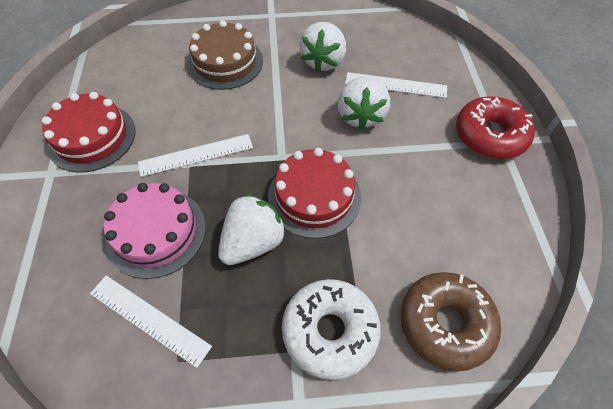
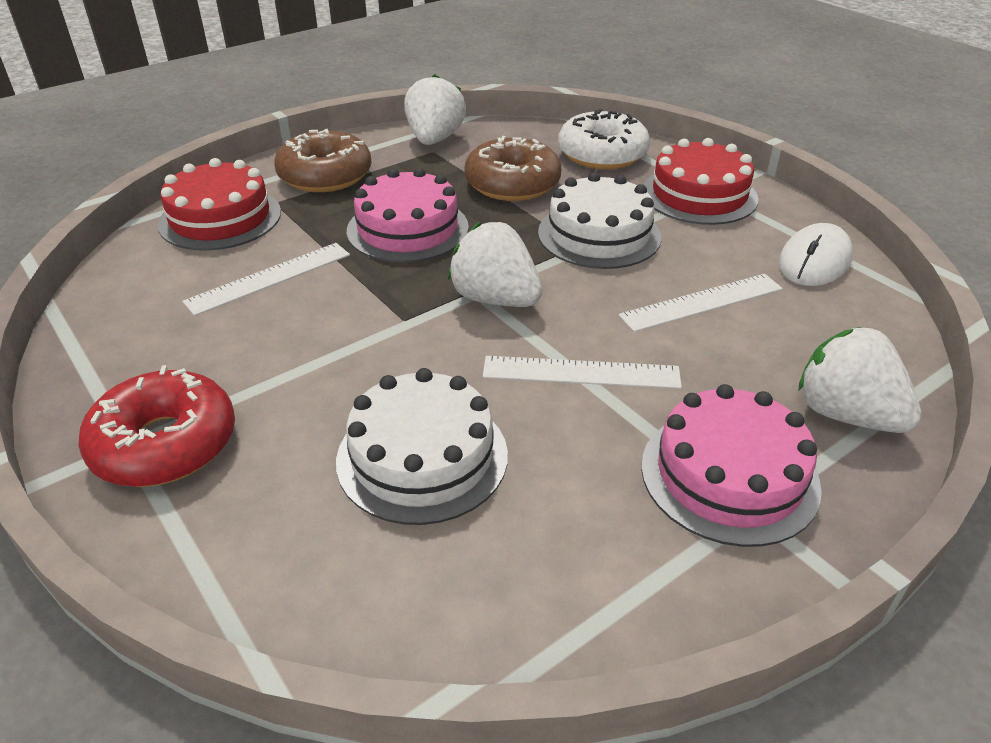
brown cake: 1 -> 0
brown donut: 1 -> 2
pink cake: 1 -> 2
white cake: 0 -> 2
white mouse: 0 -> 1

